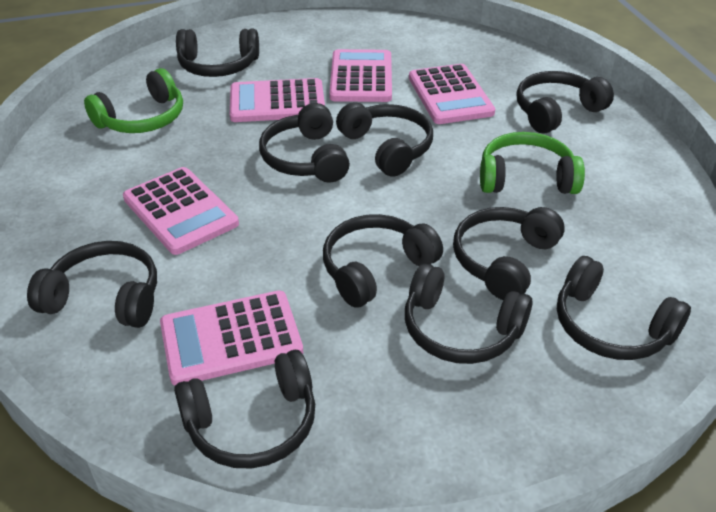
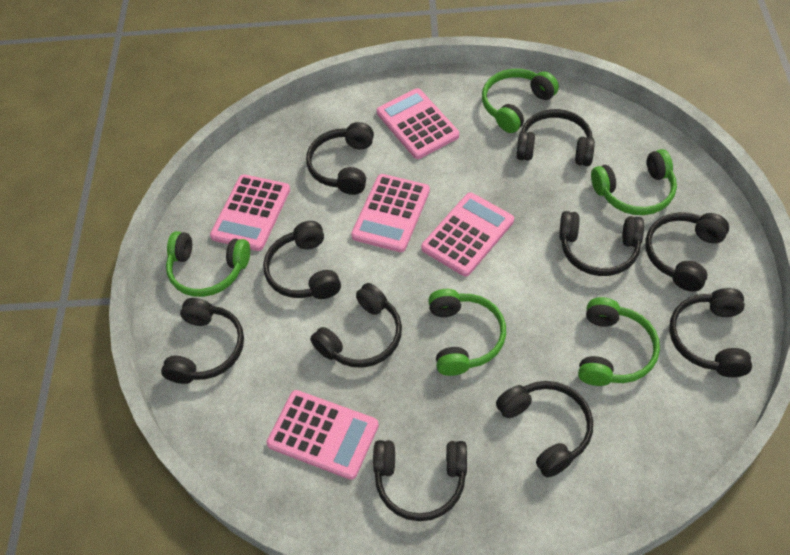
green headphones: 2 -> 5

